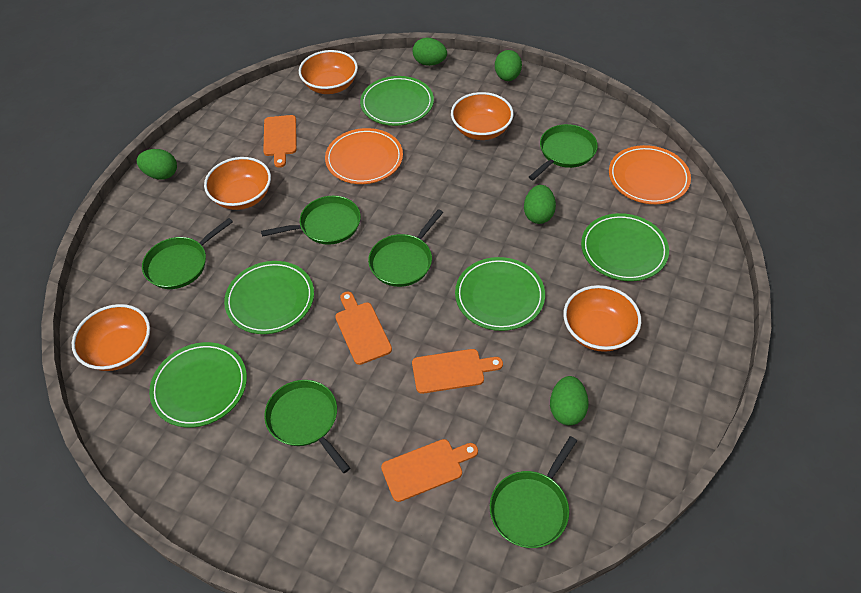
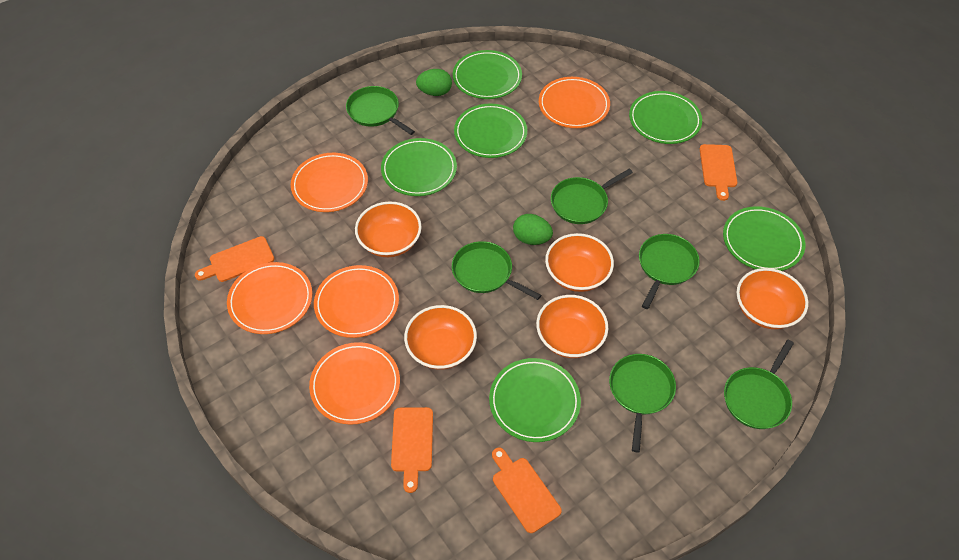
green egg: 5 -> 2
green plate: 5 -> 6
orange plate: 2 -> 5

